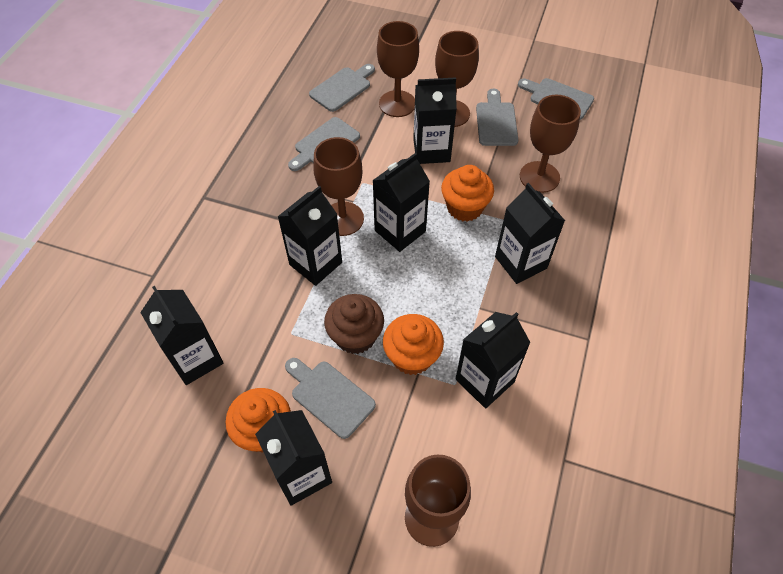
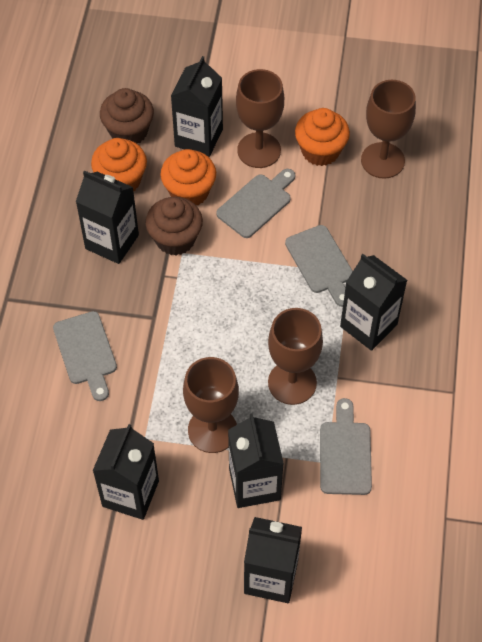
black carton: 7 -> 6
brown cupcake: 1 -> 2
brown goblet: 5 -> 4
grey cutting board: 5 -> 4

